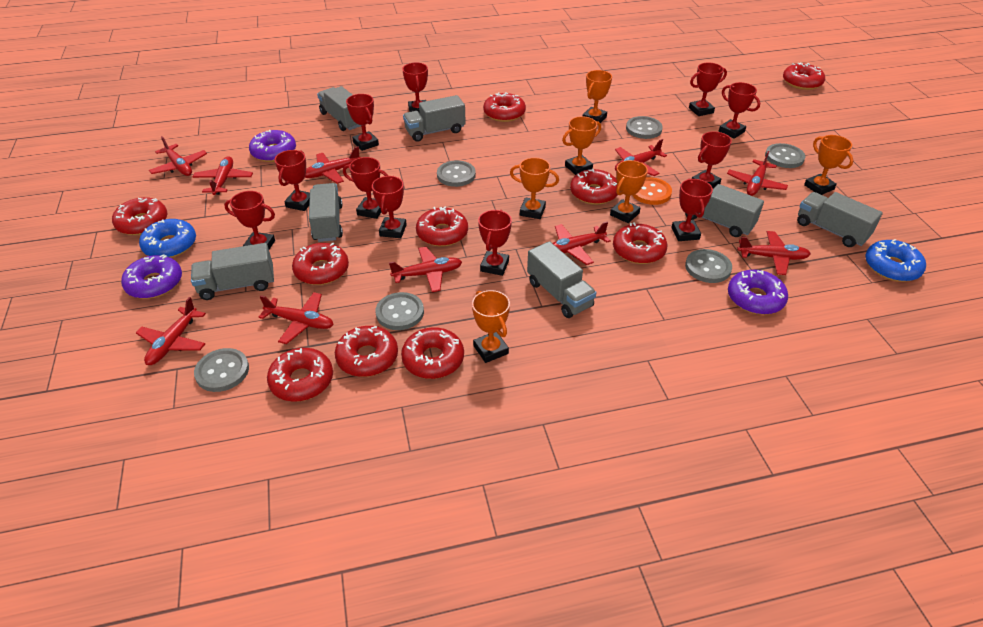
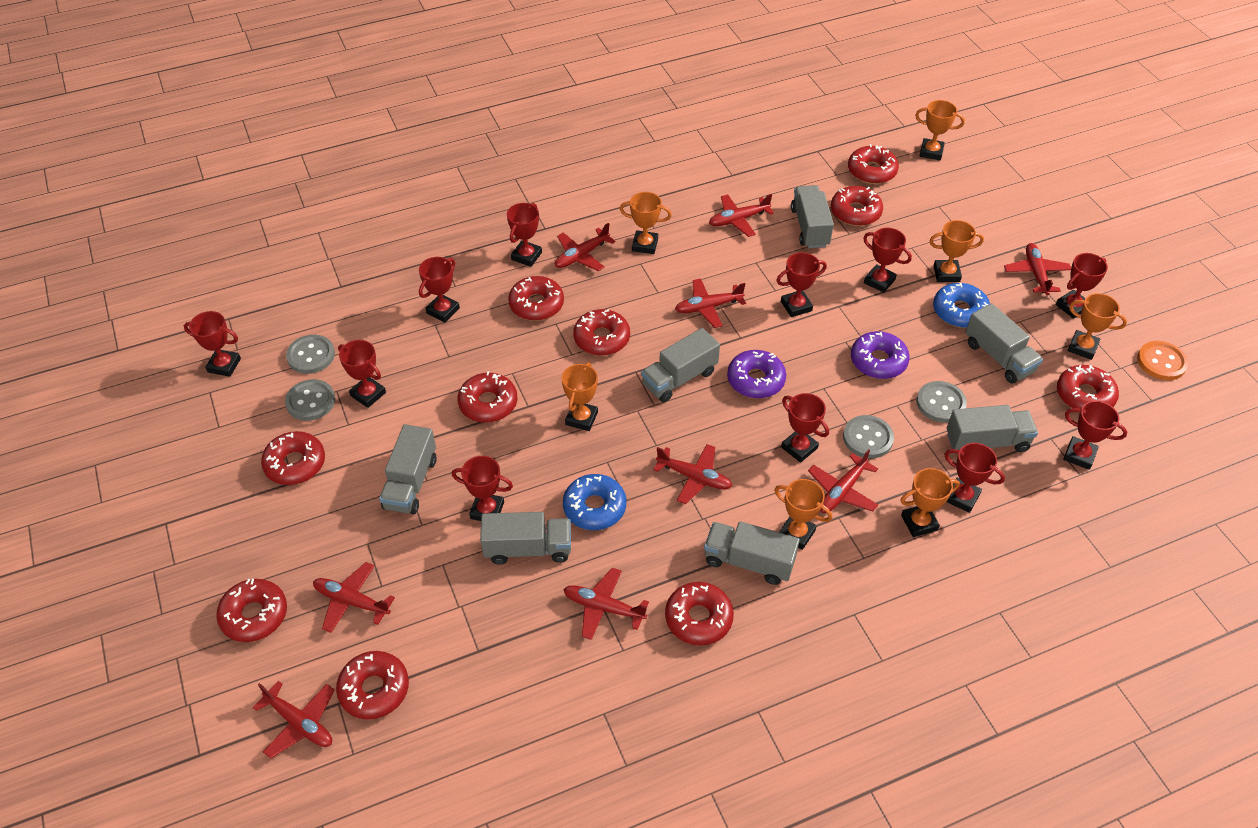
grey button: 6 -> 4
orange trophy: 6 -> 7
purple donut: 3 -> 2
red plane: 10 -> 9

